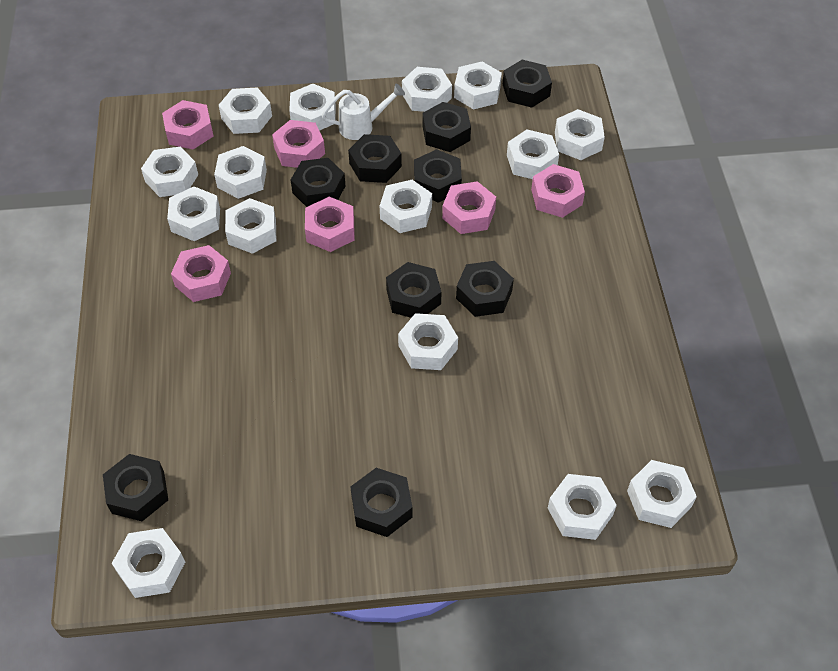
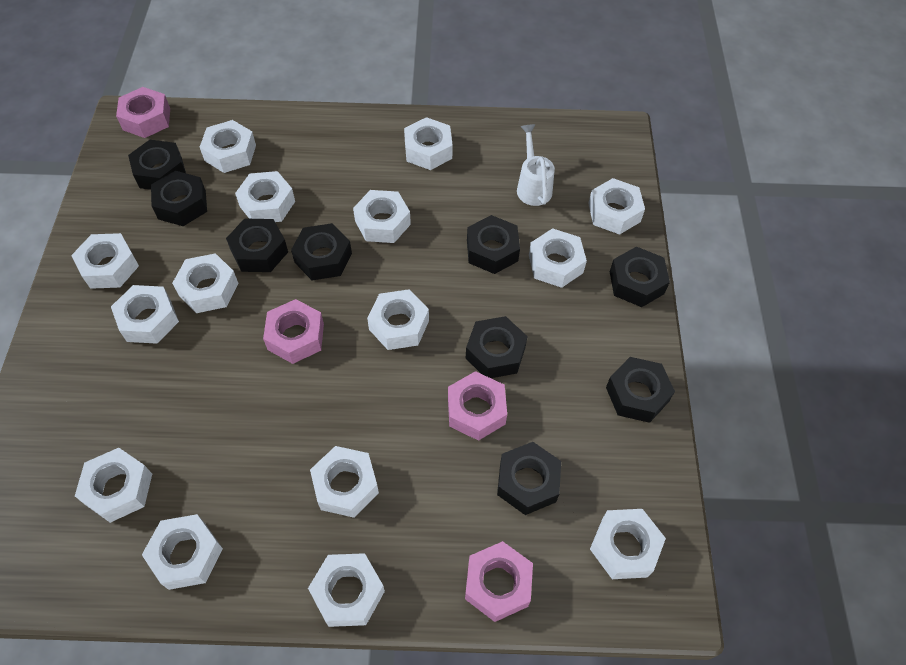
pink nut: 6 -> 4

